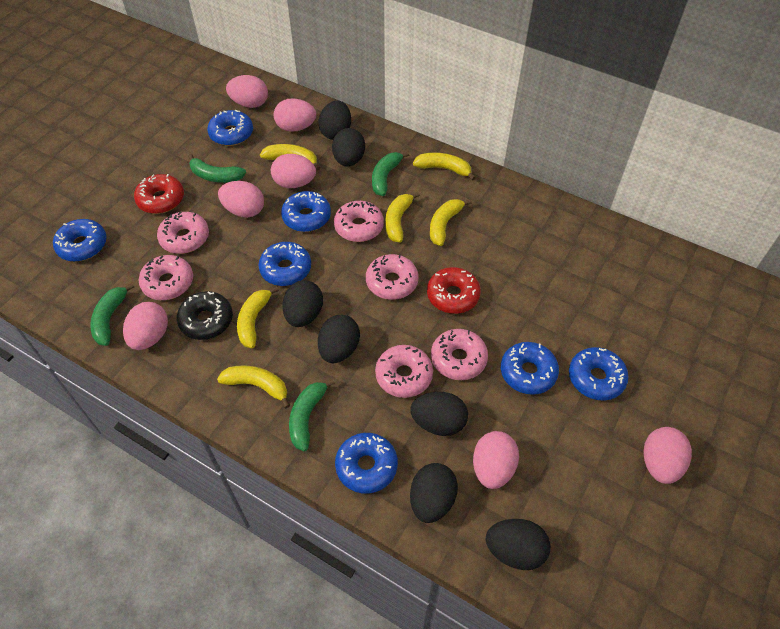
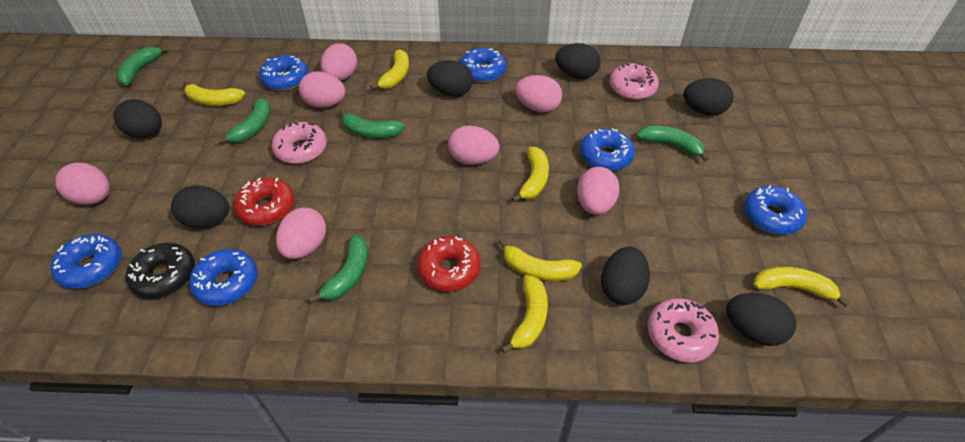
blue donut: 7 -> 6
green banana: 4 -> 5
pink donut: 6 -> 3

